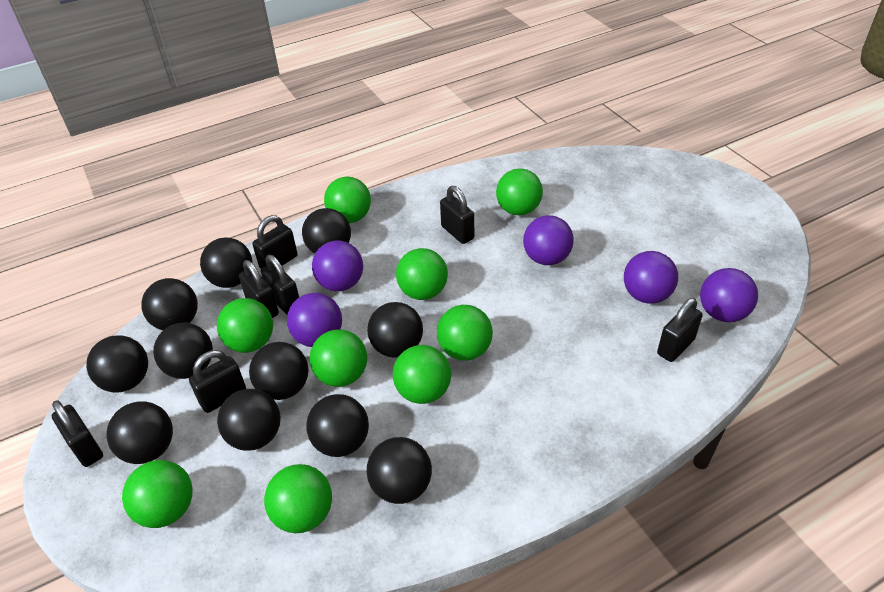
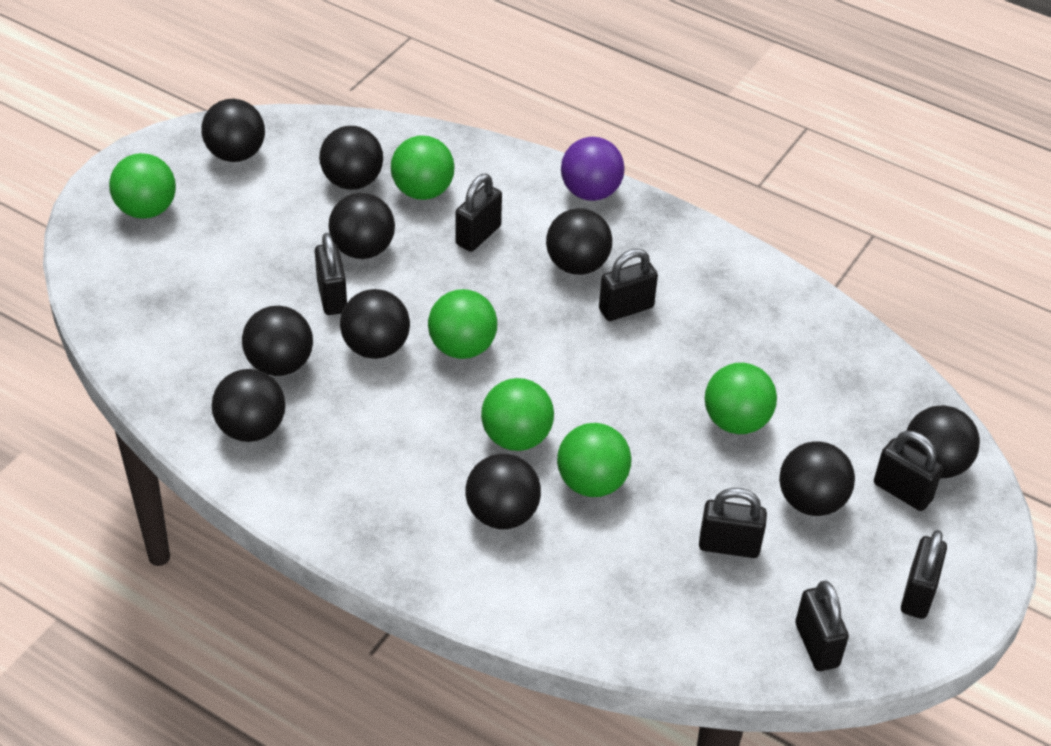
black ball: 11 -> 10
green ball: 9 -> 6
purple ball: 5 -> 1

